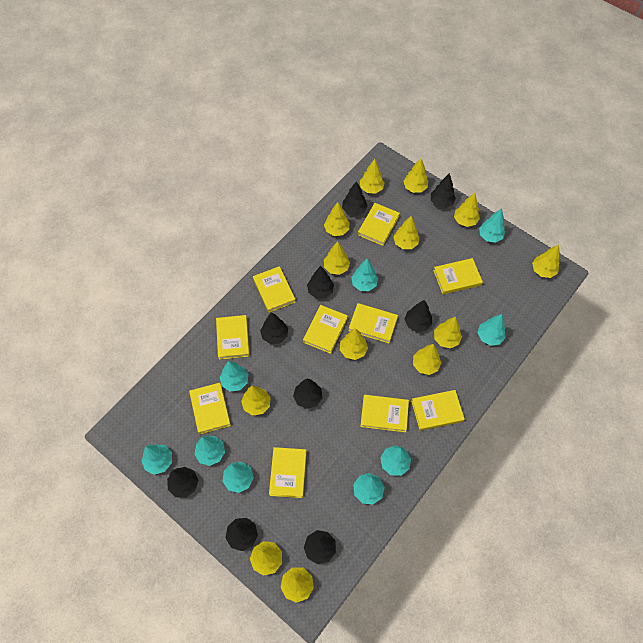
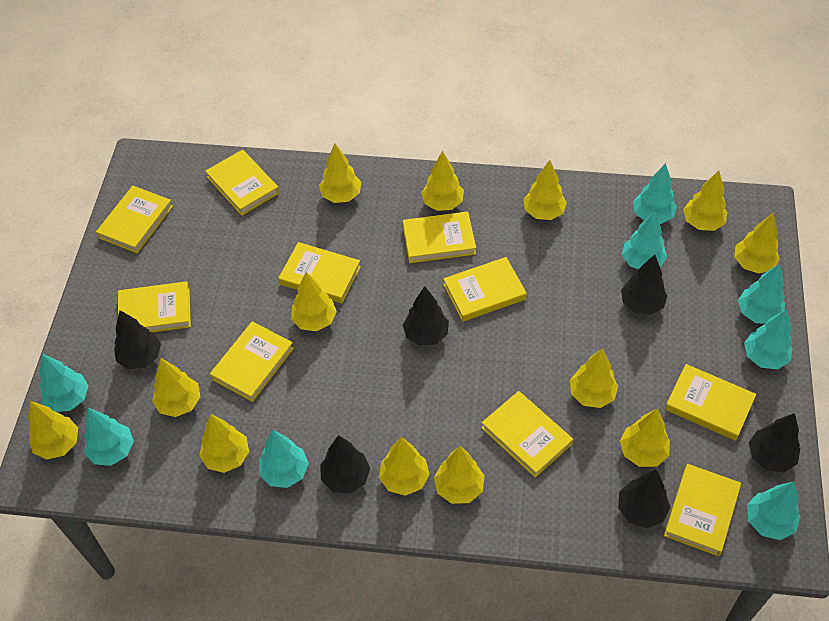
black tree: 9 -> 6
turquoise tree: 9 -> 8

